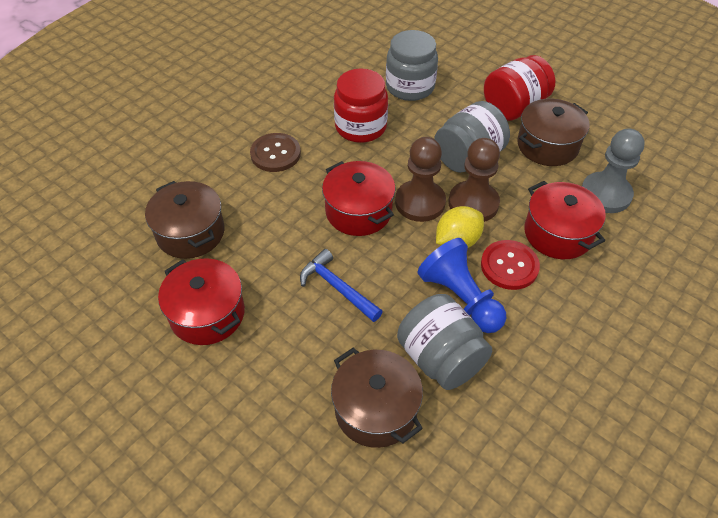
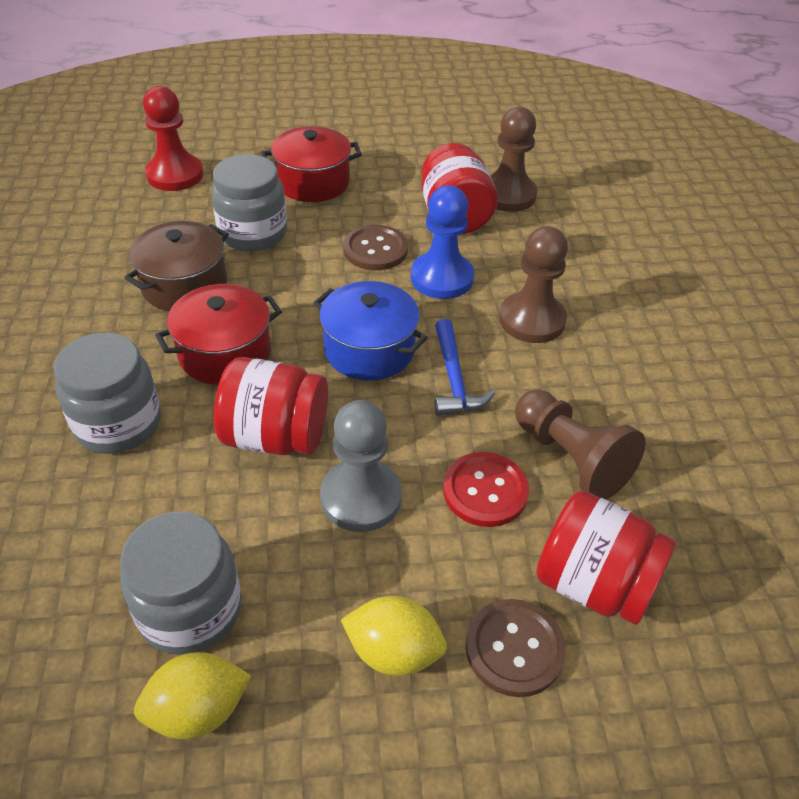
blue pot: 0 -> 1
brown button: 1 -> 2
brown pawn: 2 -> 3
brown pot: 3 -> 1
red jar: 2 -> 3
red pawn: 0 -> 1
red pot: 3 -> 2
yellow lemon: 1 -> 2

